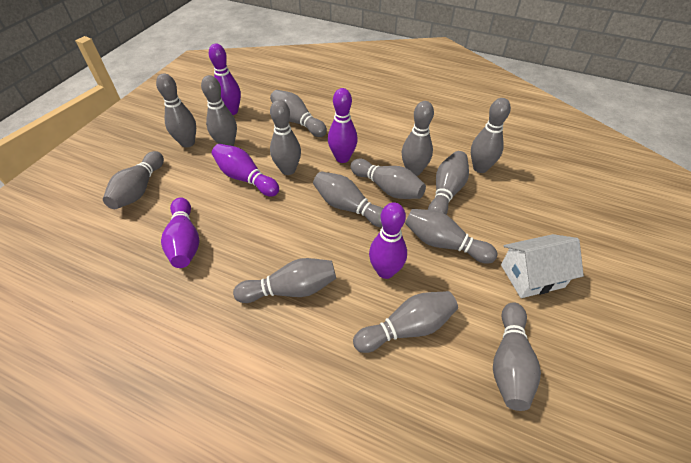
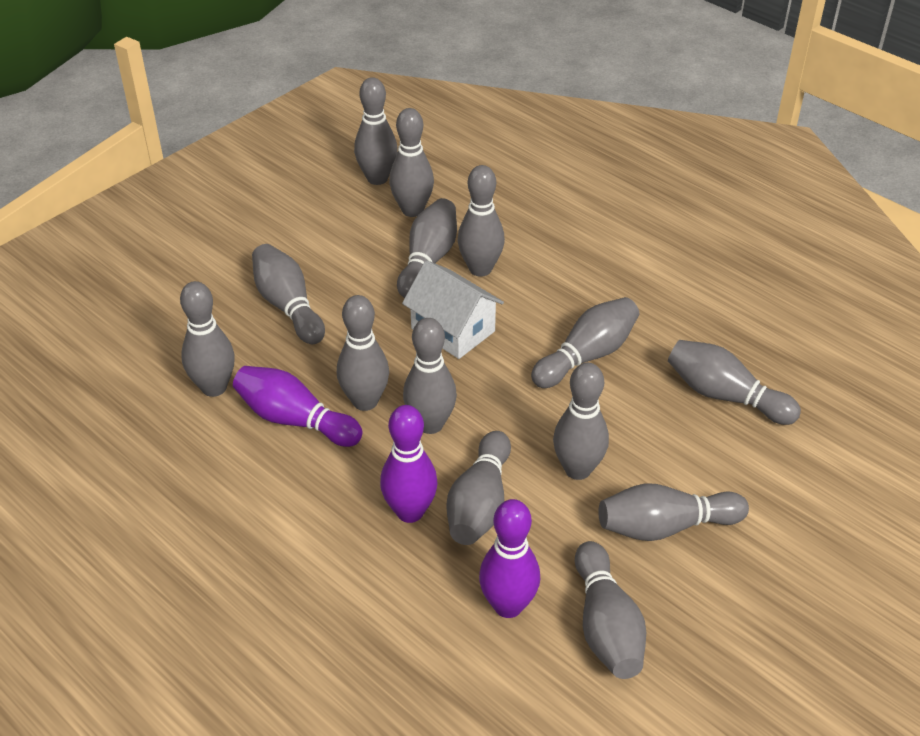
purple bowling pin: 5 -> 3

